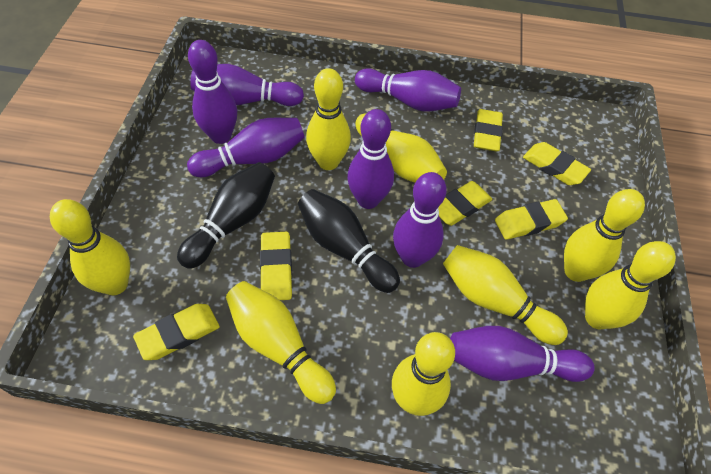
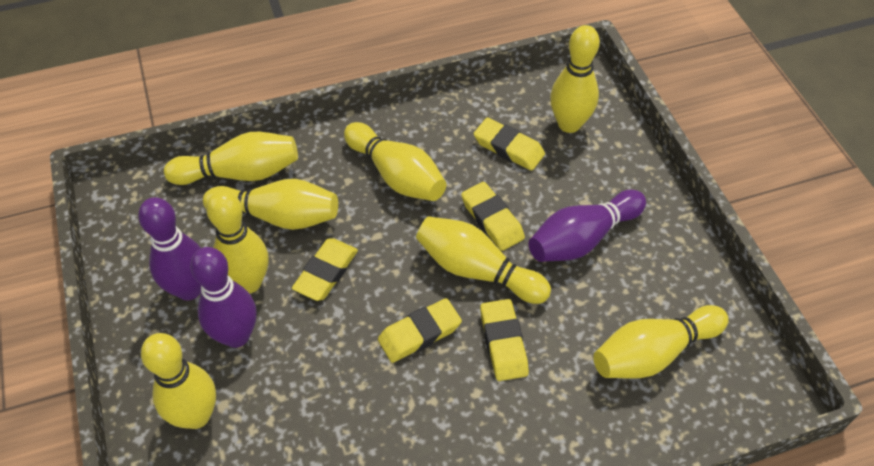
black bowling pin: 2 -> 0
purple bowling pin: 7 -> 3
yellow eraser: 6 -> 5

